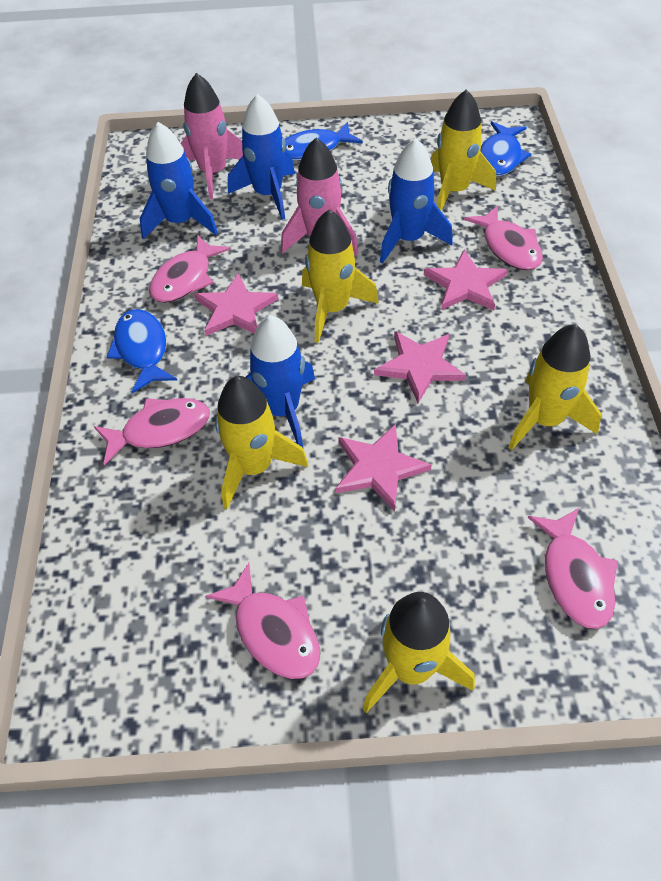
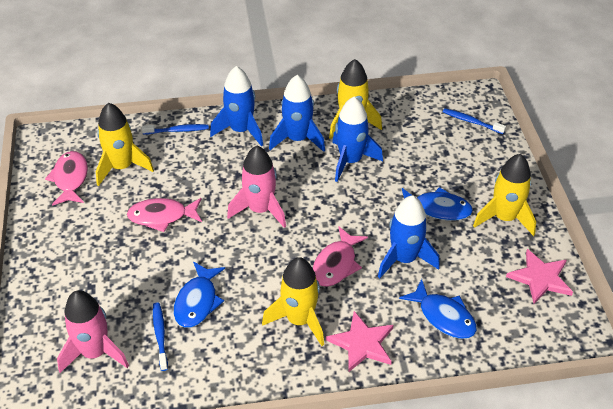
blue toothbrush: 0 -> 3
pink fish: 5 -> 3
pink star: 4 -> 2
yellow rocket: 5 -> 4

